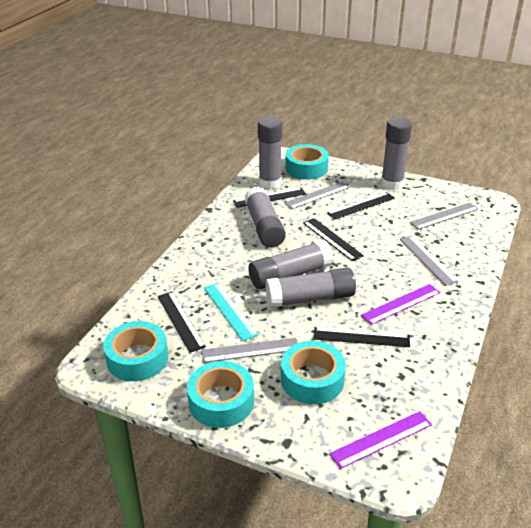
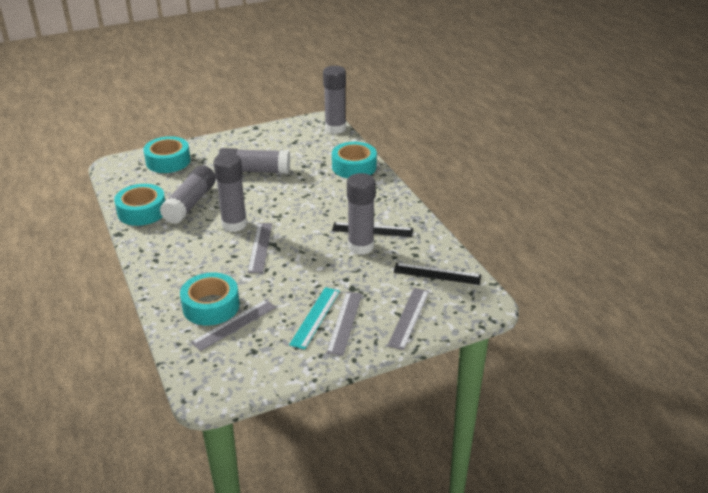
black ruler: 5 -> 2
purple ruler: 2 -> 0

